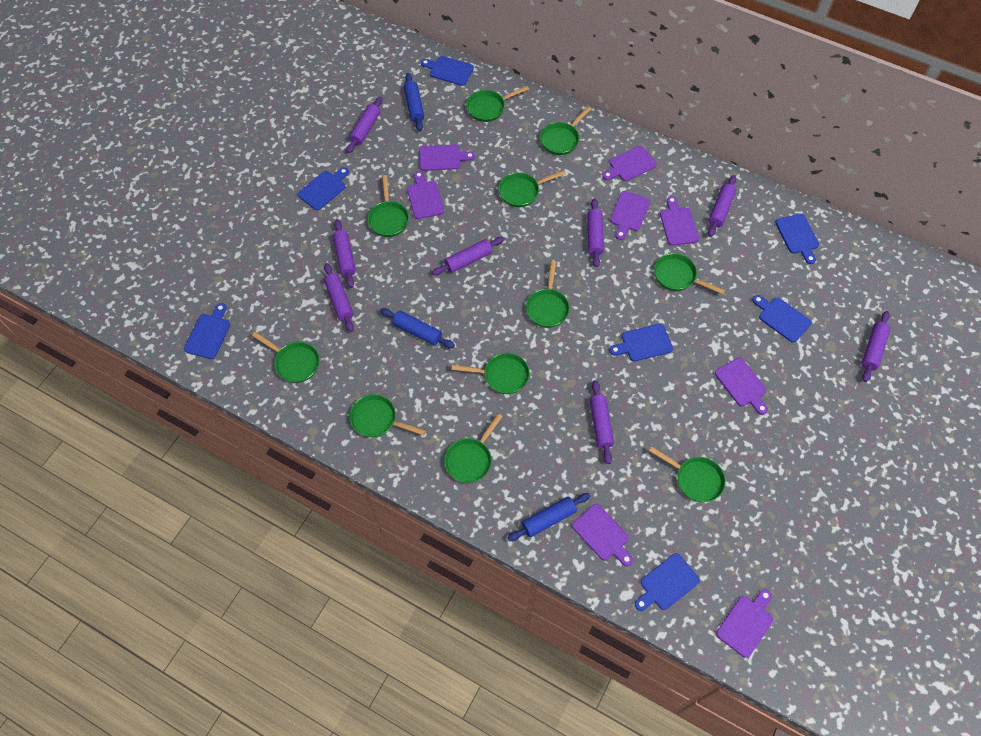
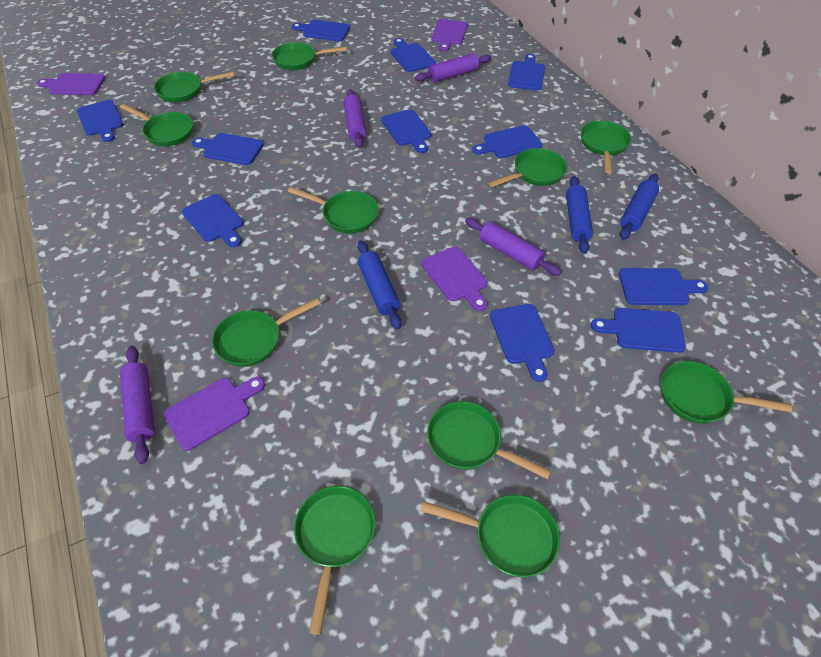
blue cutting board: 7 -> 11
purple cutting board: 8 -> 4
purple rolling pin: 8 -> 4

